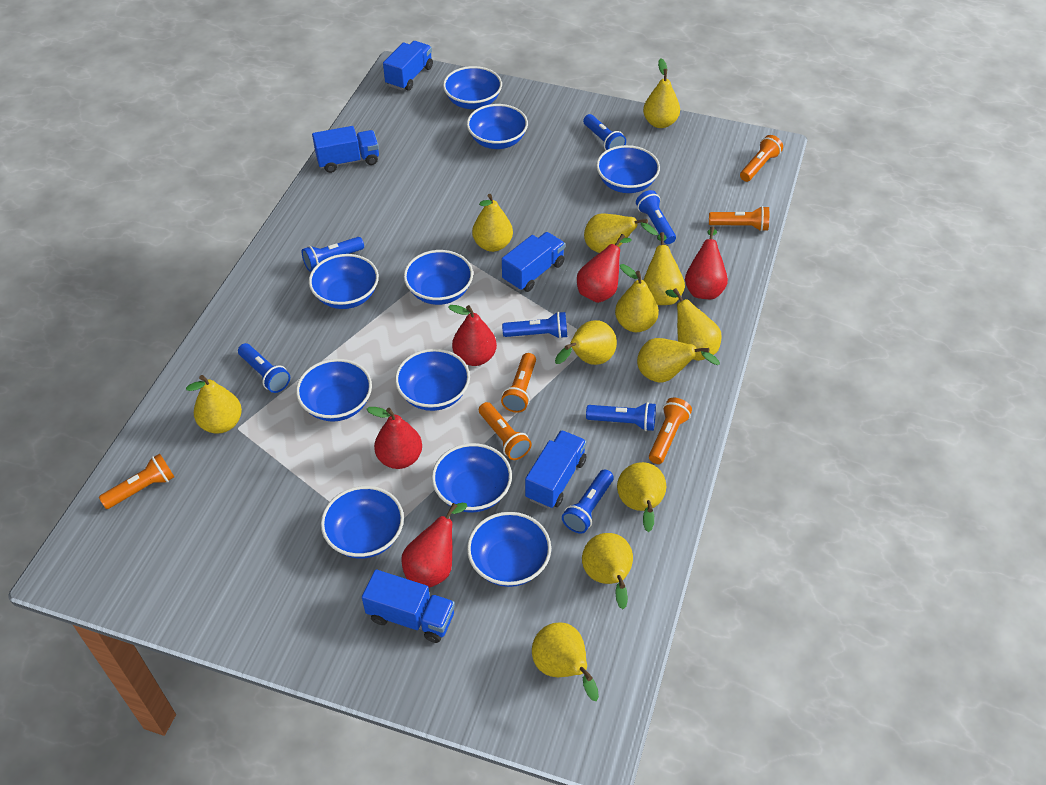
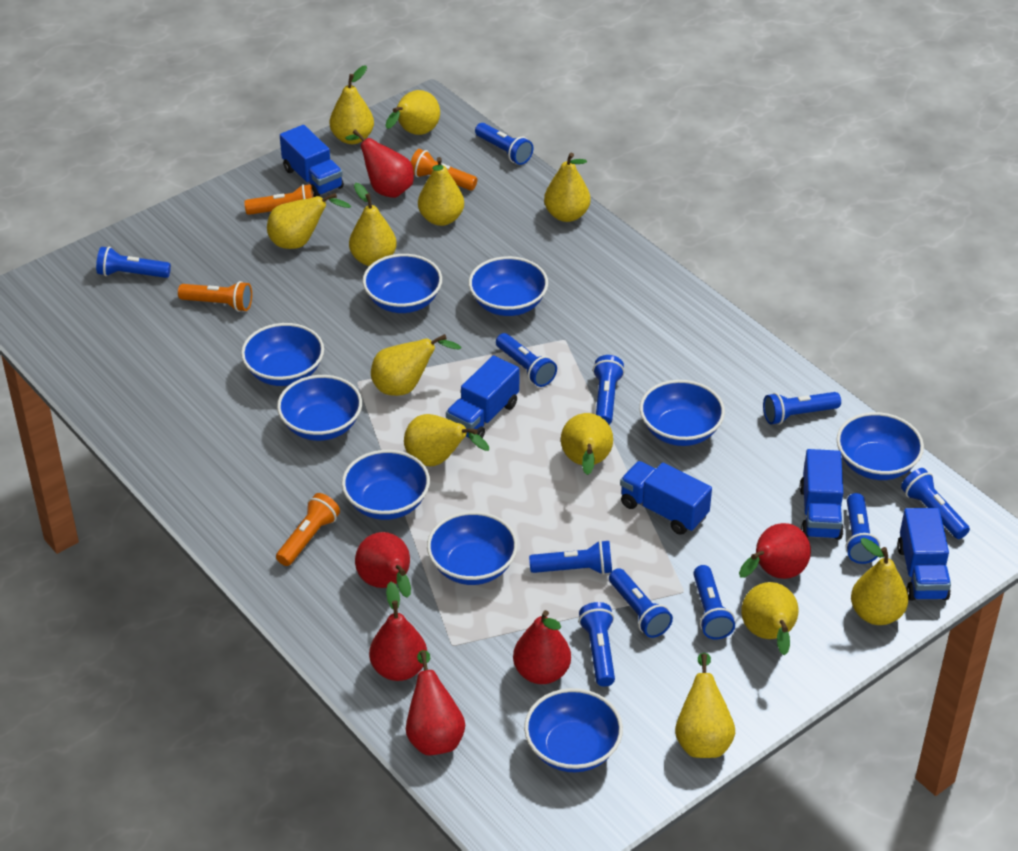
blue bowl: 10 -> 9
blue flashlight: 7 -> 11
orange flashlight: 6 -> 4
red pear: 5 -> 6

